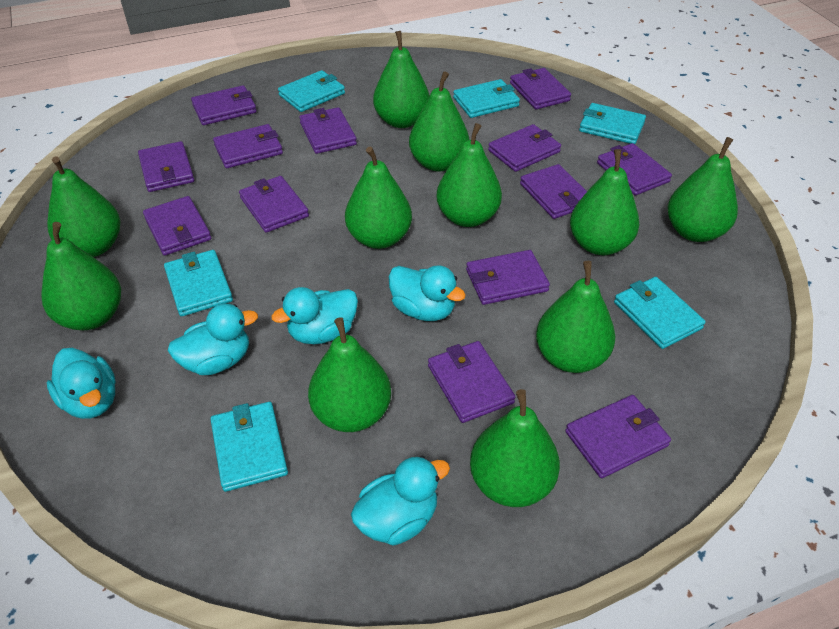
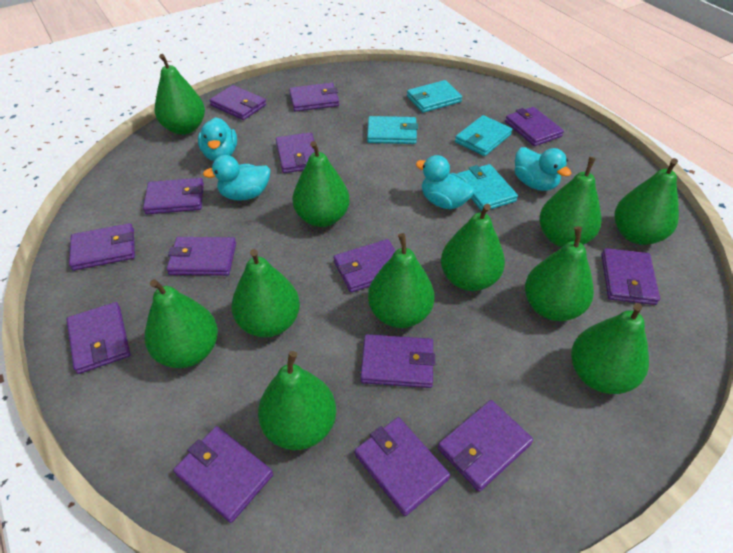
purple wallet: 13 -> 14
turquoise duck: 5 -> 4
turquoise wallet: 6 -> 4

